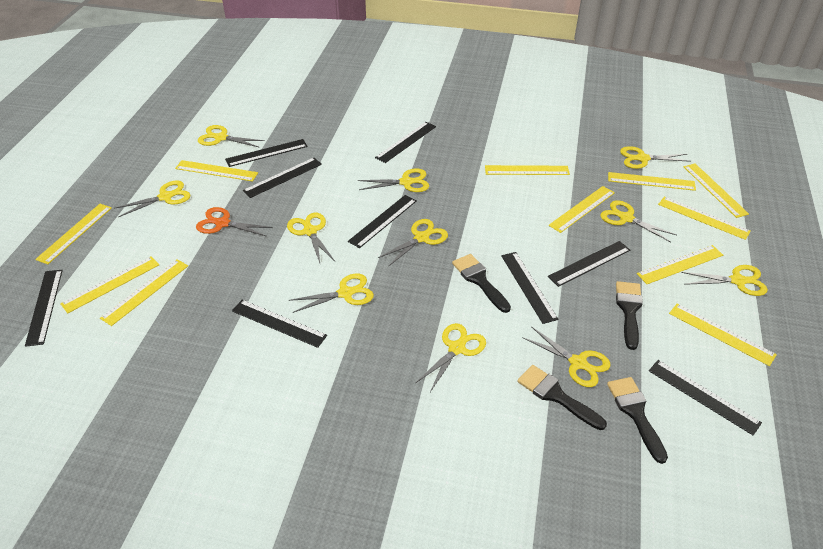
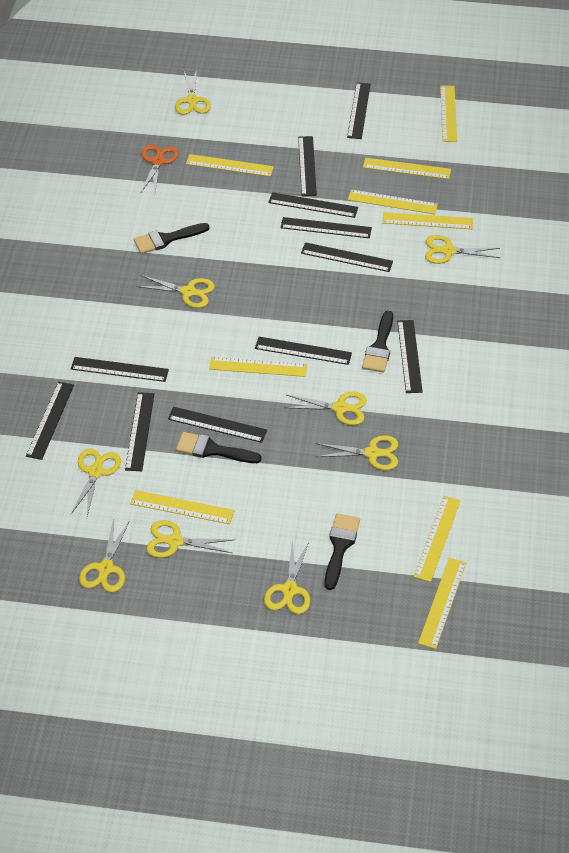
black ruler: 9 -> 11
yellow ruler: 11 -> 9
yellow scissors: 11 -> 9

